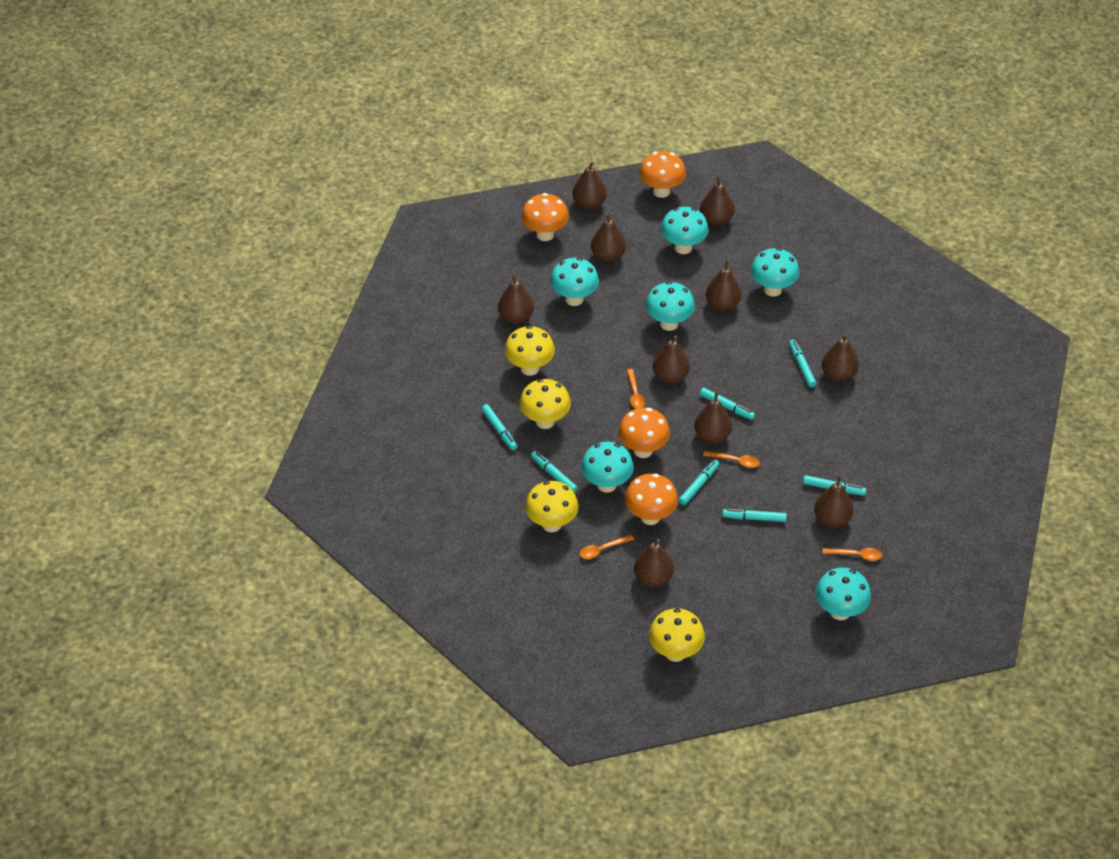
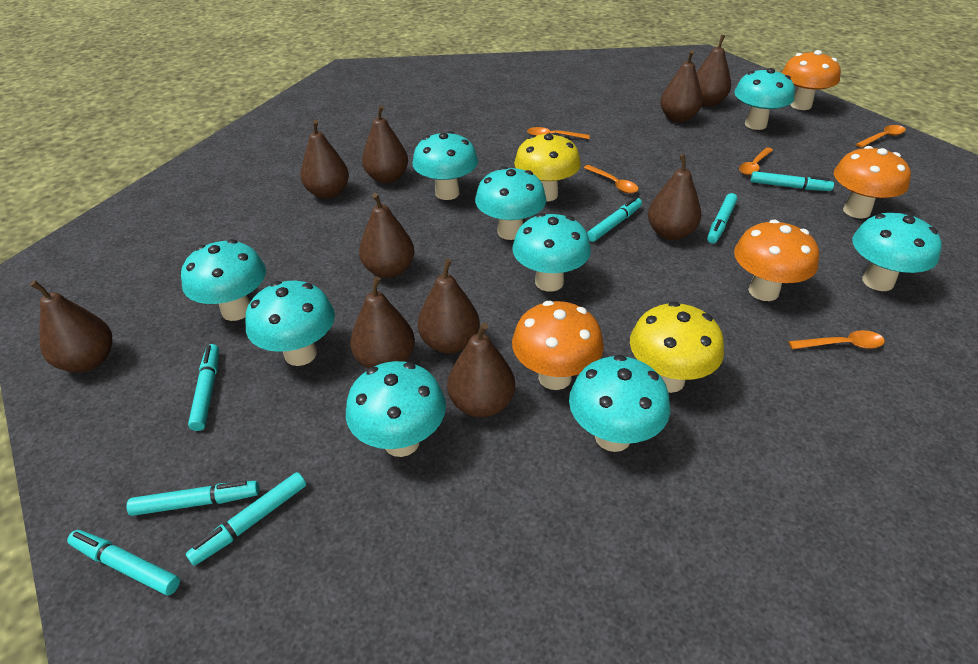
orange spoon: 4 -> 5
turquoise mushroom: 6 -> 9
yellow mushroom: 4 -> 2

